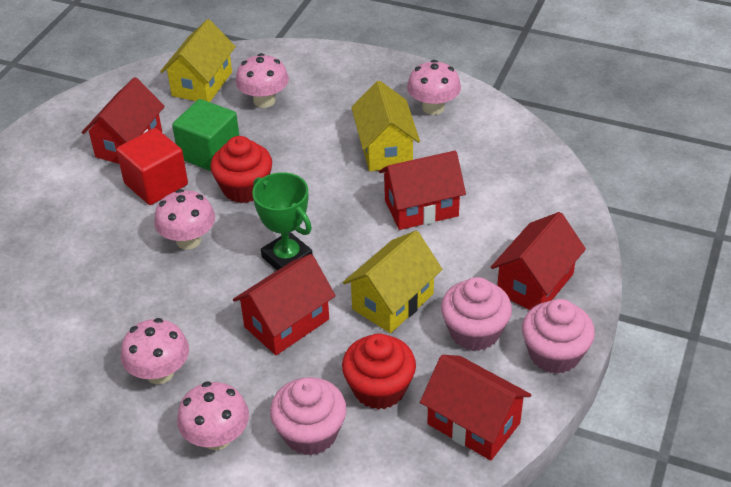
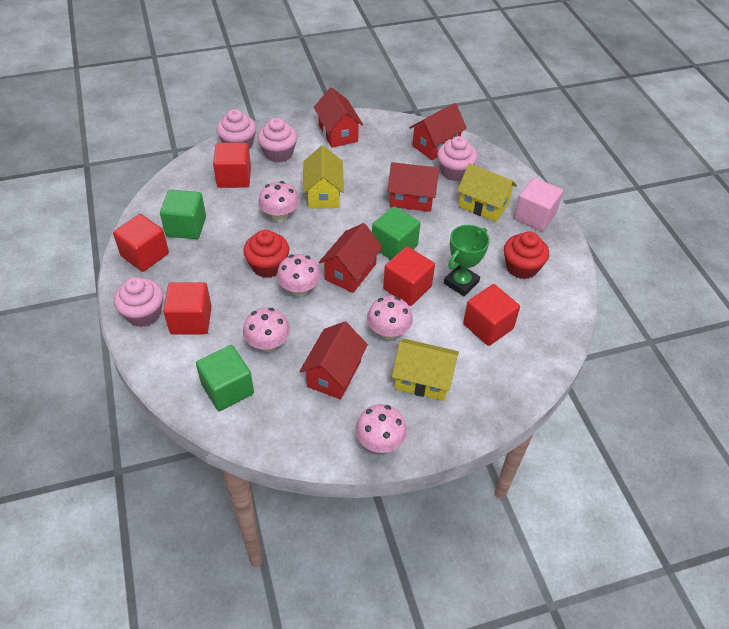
green cube: 1 -> 3
pink cube: 0 -> 1
pink cupcake: 3 -> 4
red cube: 1 -> 5

